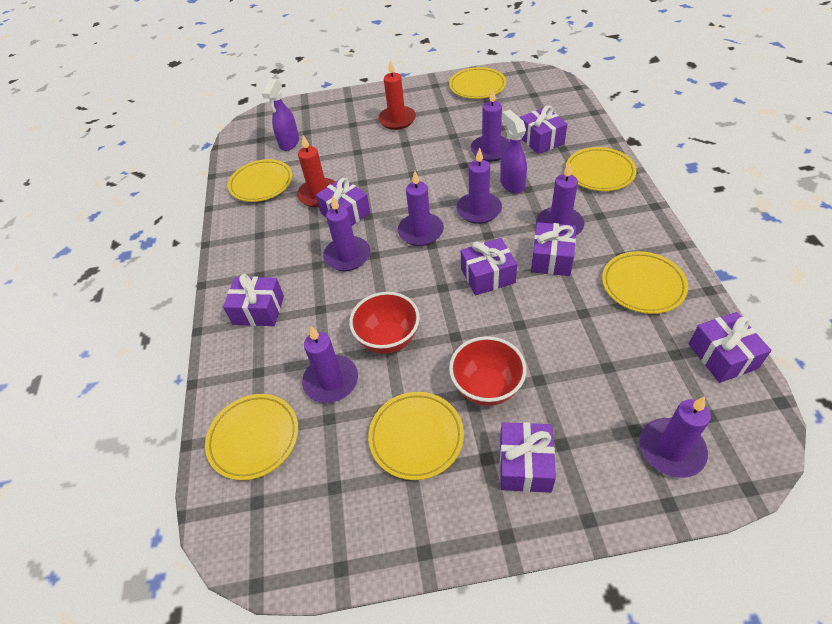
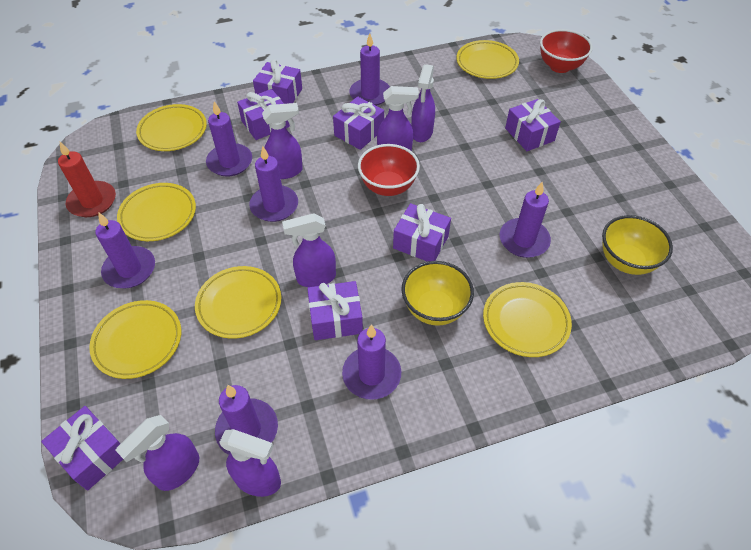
purple spray bottle: 2 -> 6
red candle: 2 -> 1
yellow bowl: 0 -> 2

